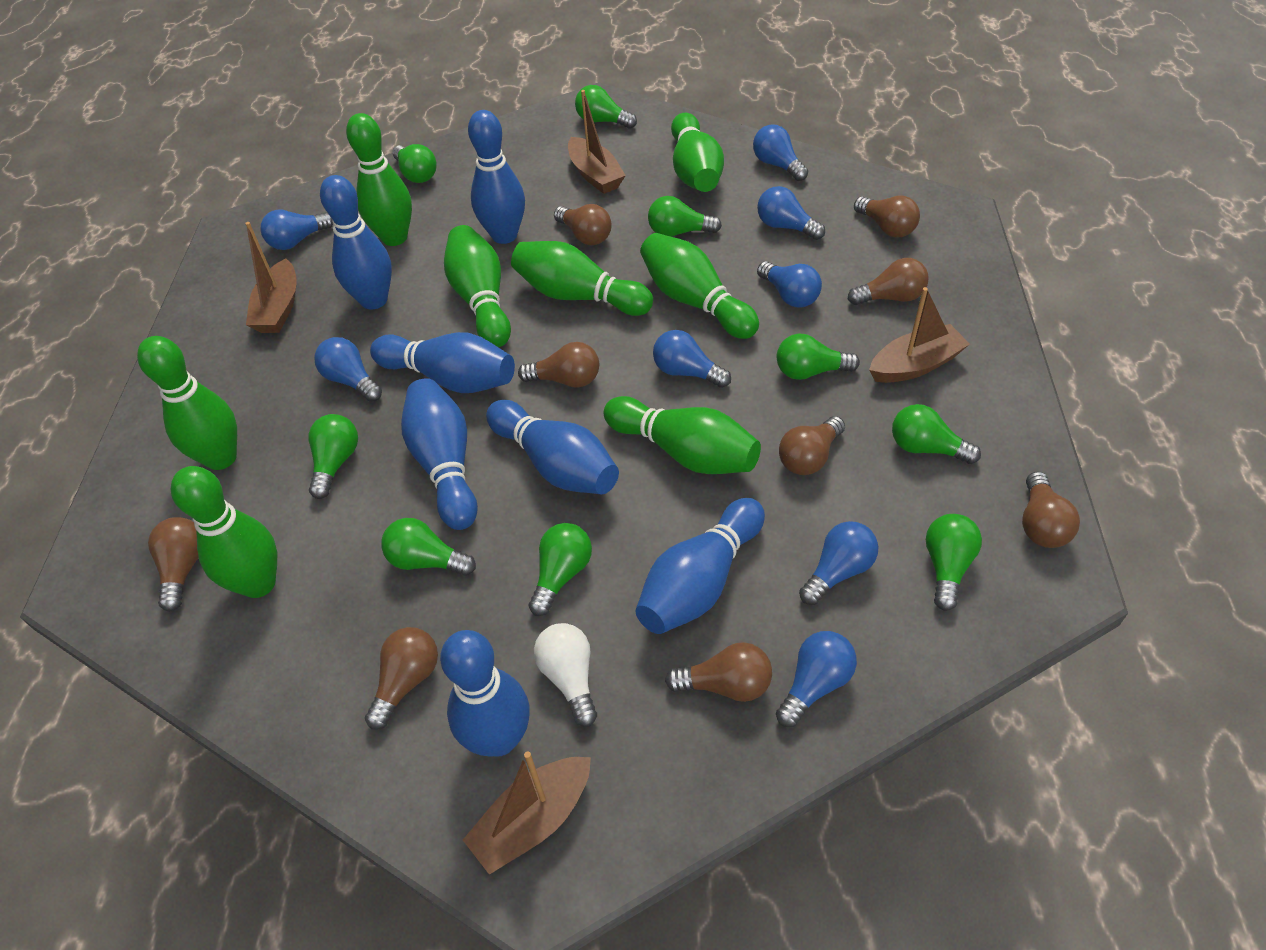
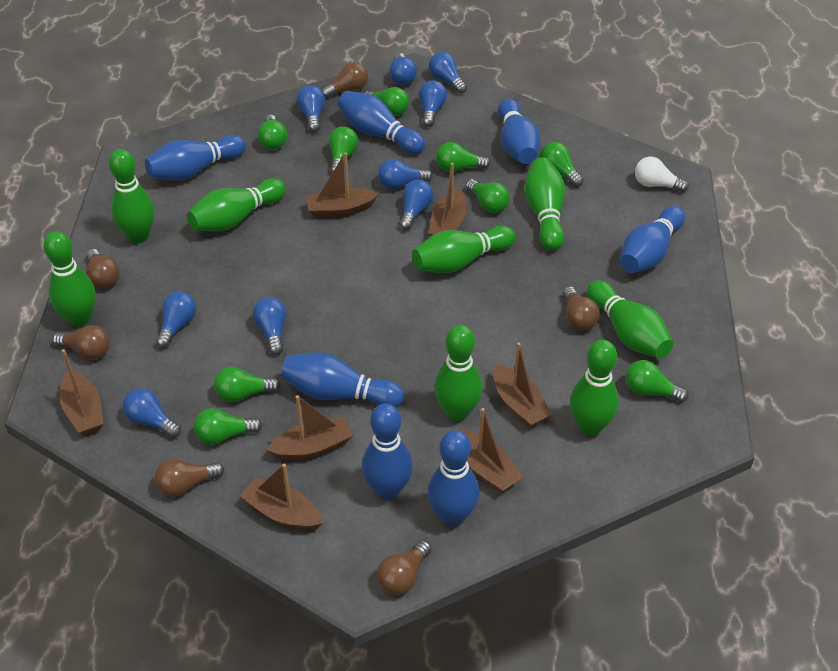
blue light bulb: 8 -> 9
brown boat: 4 -> 7
brown light bulb: 9 -> 6

